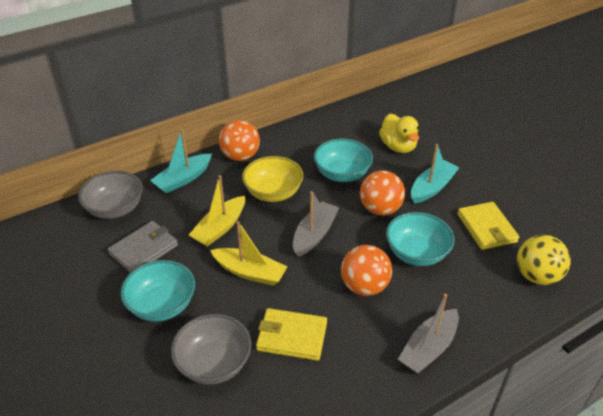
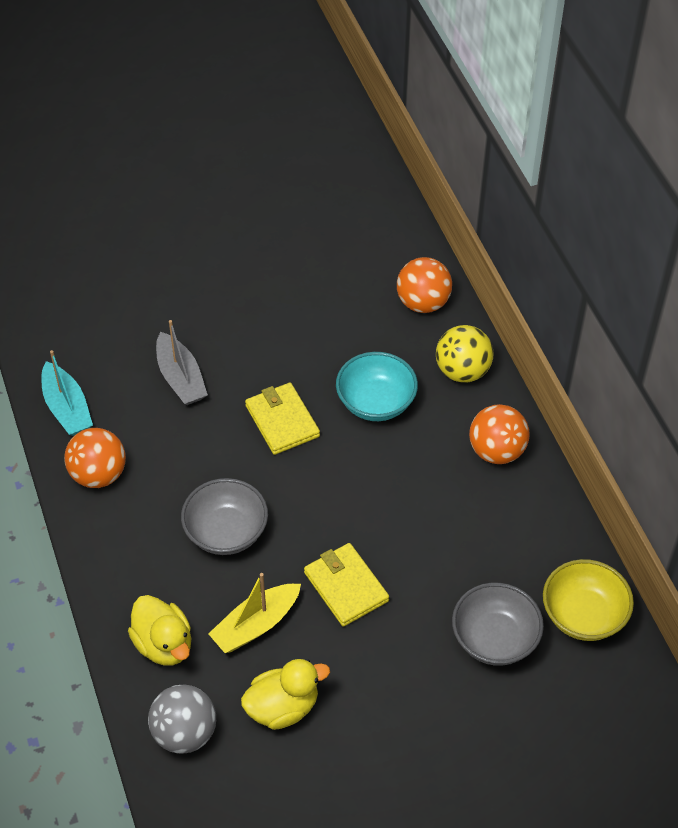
grey ball: 0 -> 1
grey boat: 2 -> 1
grey wallet: 1 -> 0
turquoise boat: 2 -> 1
turquoise bowl: 3 -> 1
yellow boat: 2 -> 1
yellow duck: 1 -> 2

